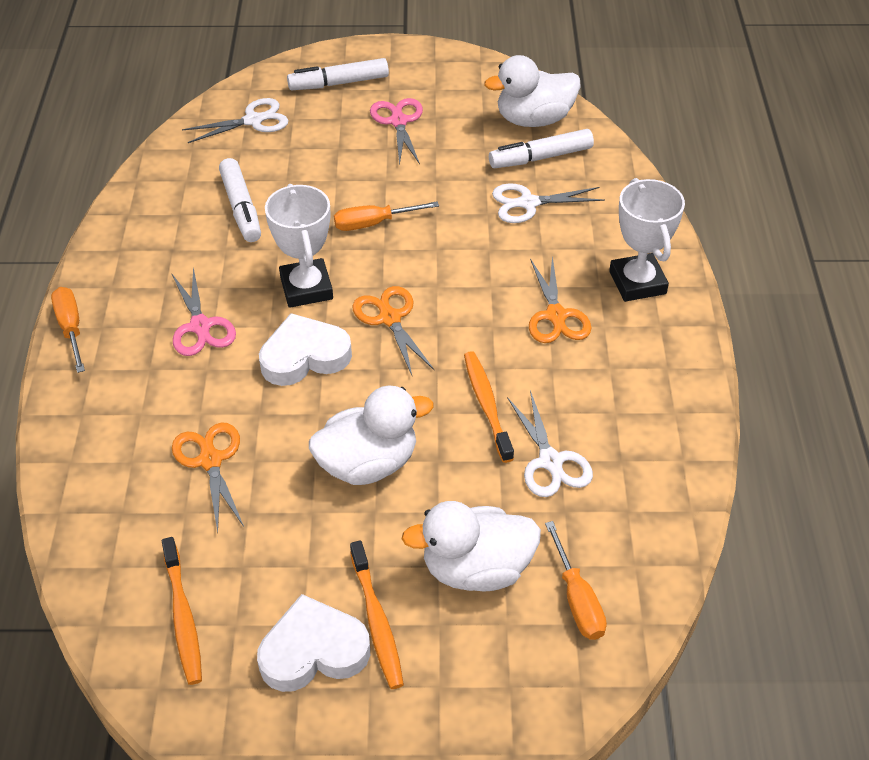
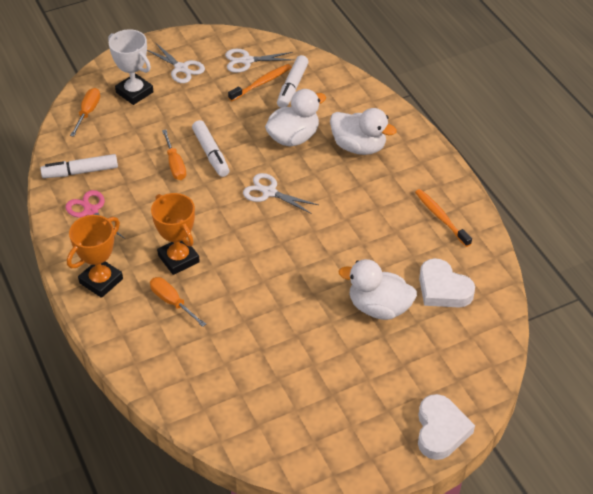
orange scissors: 3 -> 0
orange toothbrush: 3 -> 2
orange trophy: 0 -> 2
pink scissors: 2 -> 1
white trophy: 2 -> 1

